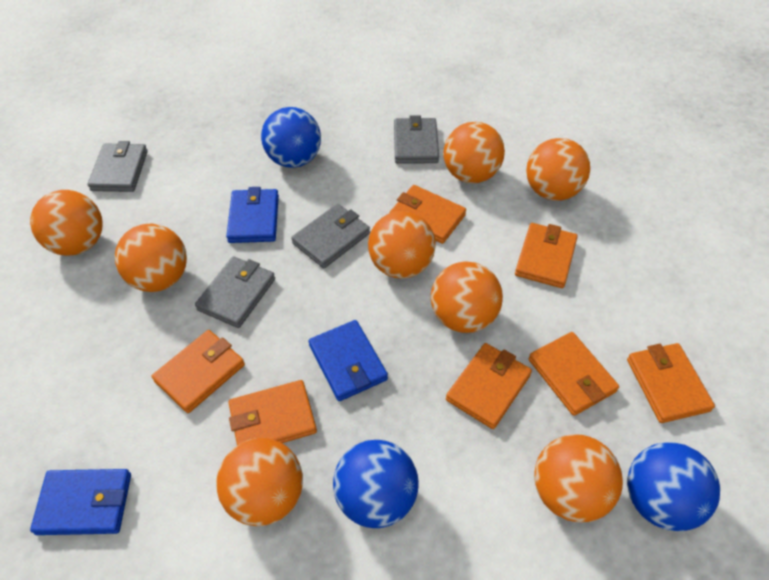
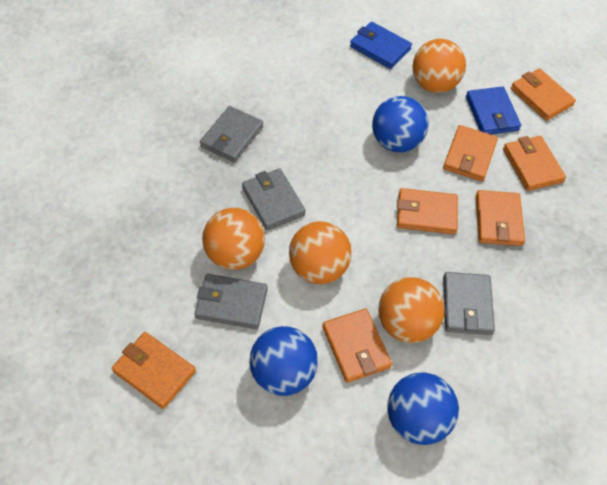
blue wallet: 3 -> 2
orange ball: 8 -> 4

